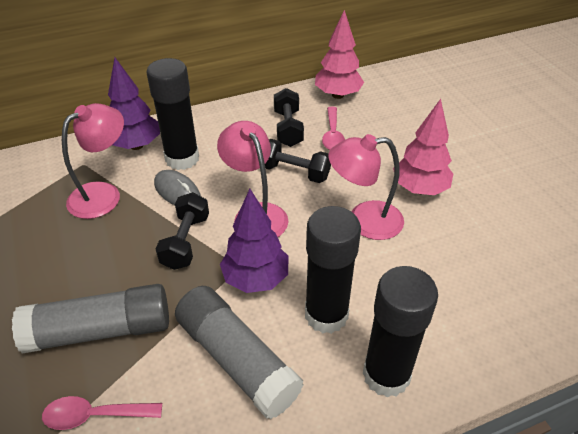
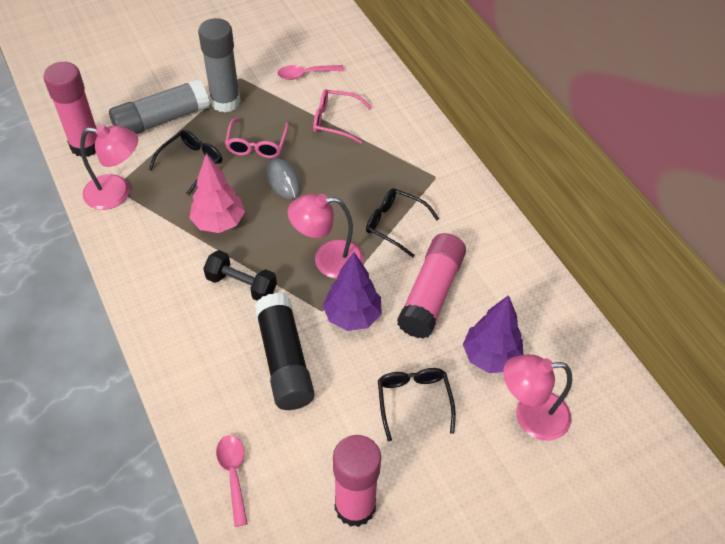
black dumbbell: 3 -> 1
black glasses: 0 -> 3
black glue stick: 3 -> 1
pink glasses: 0 -> 2
pink glue stick: 0 -> 3
pink tree: 2 -> 1

